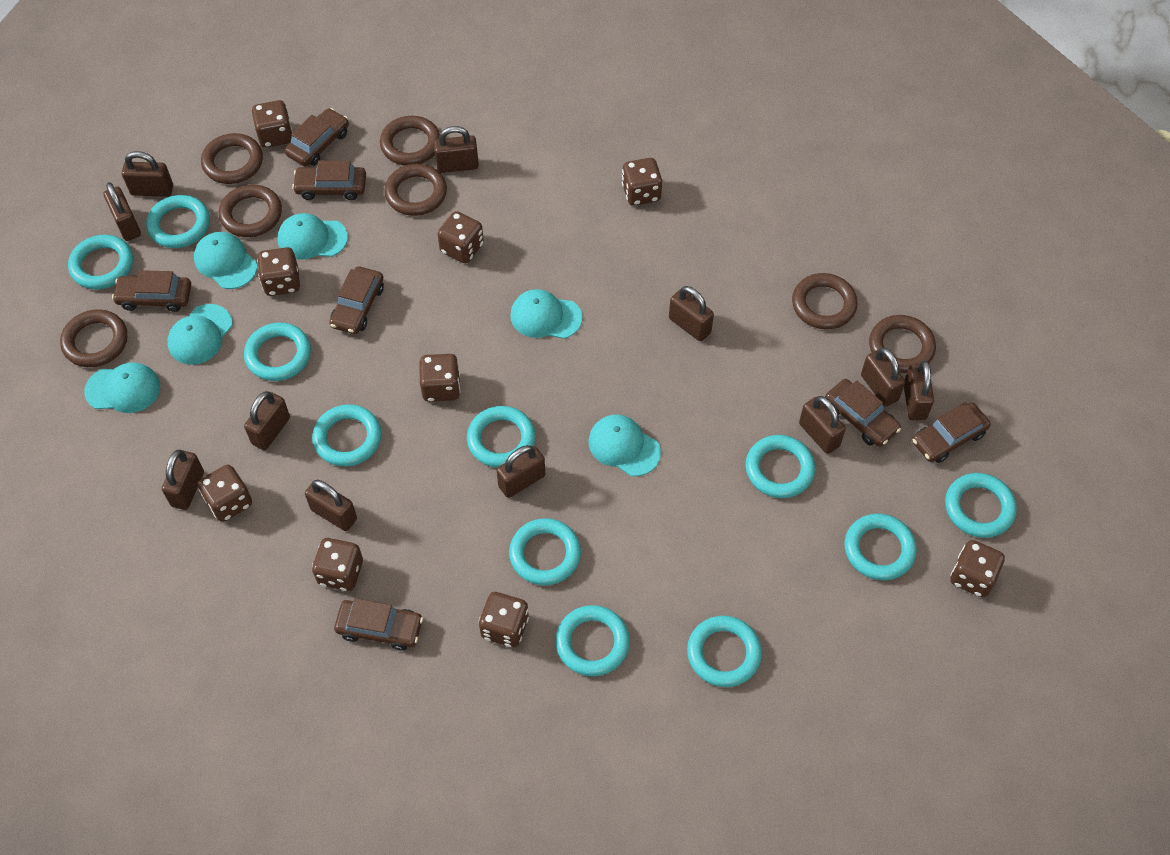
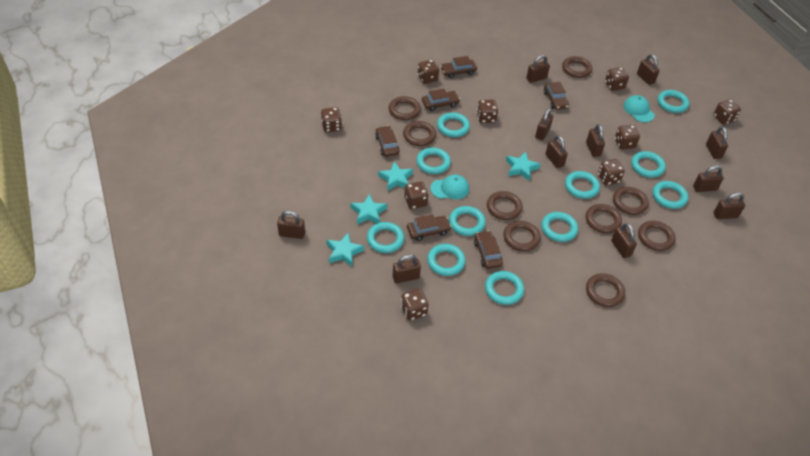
brown car: 7 -> 6
brown ring: 7 -> 9
turquoise cap: 6 -> 2
turquoise star: 0 -> 4

